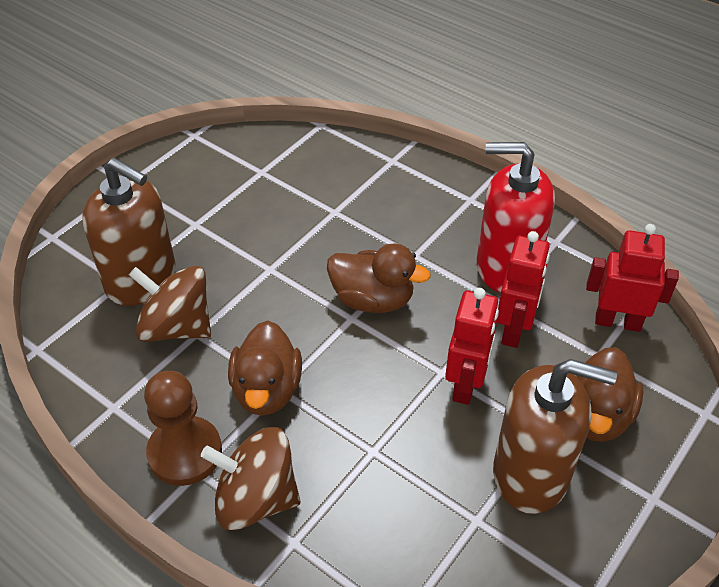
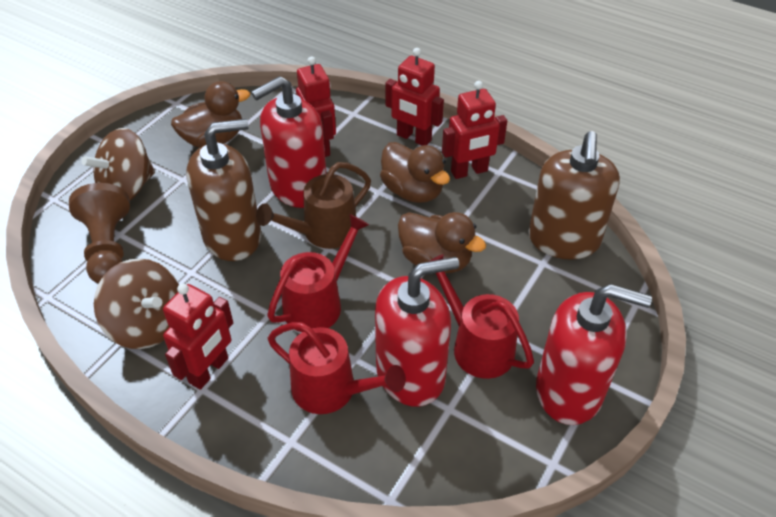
brown watering can: 0 -> 1
red robot: 3 -> 4
red soap dispenser: 1 -> 3
red watering can: 0 -> 3

